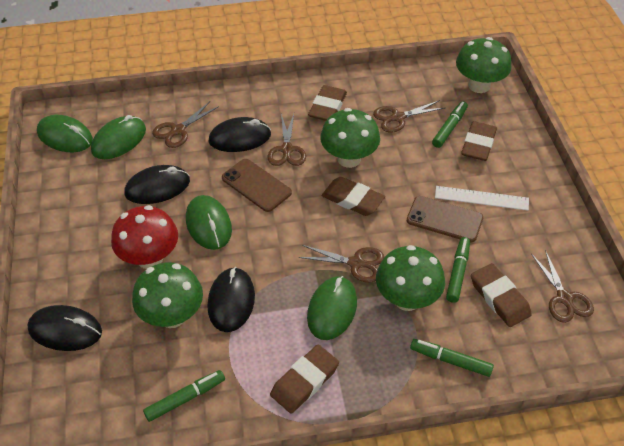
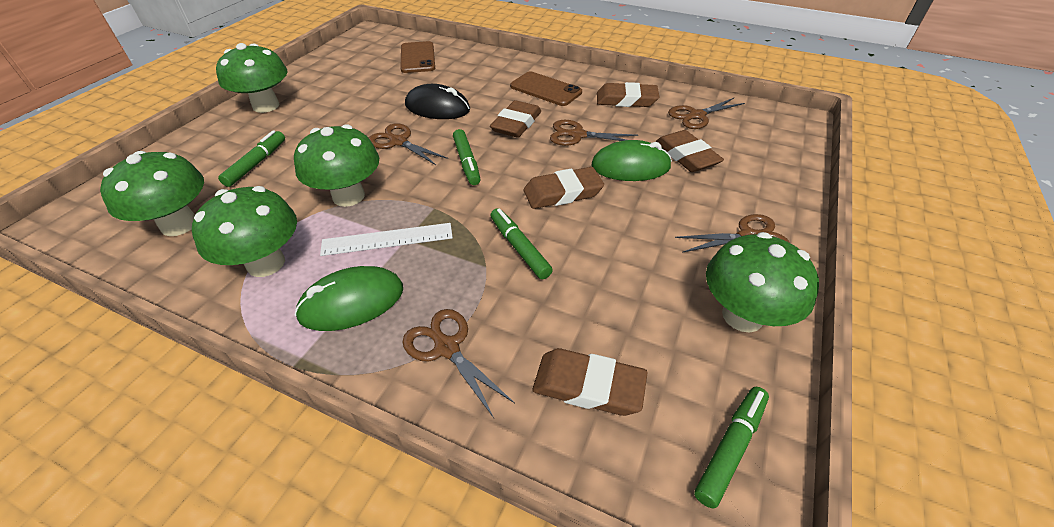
black mouse: 4 -> 1
green mouse: 4 -> 2
green mushroom: 4 -> 5
red mushroom: 1 -> 0

